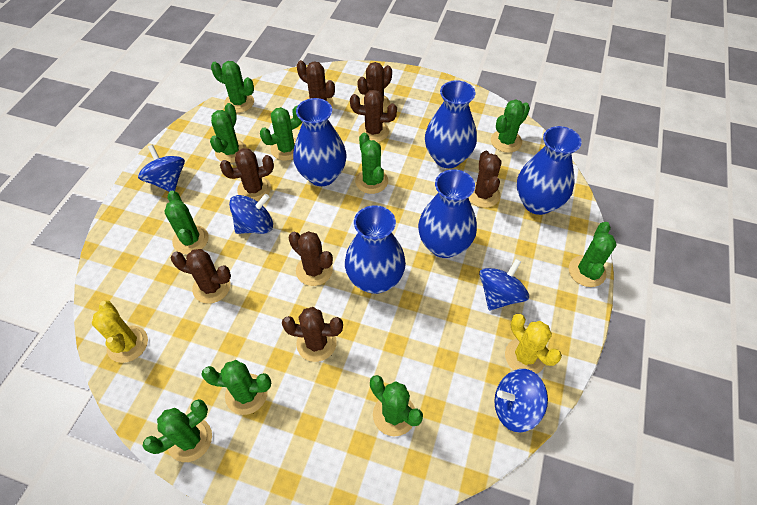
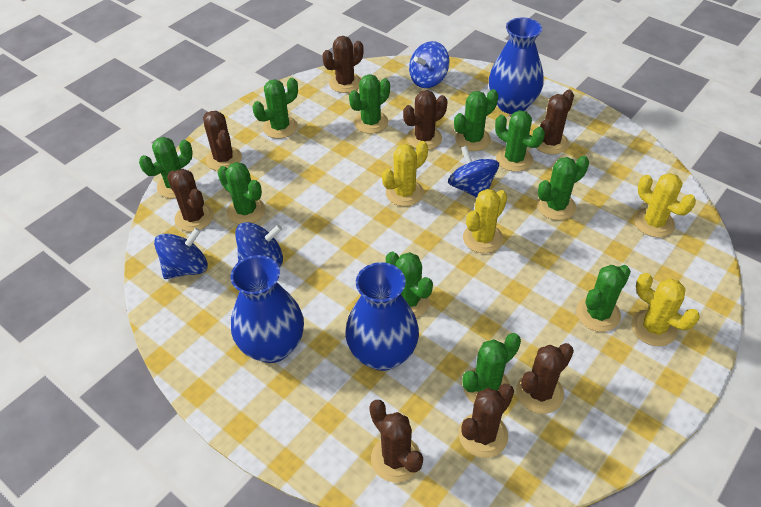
blue vase: 5 -> 3
yellow cactus: 2 -> 4

